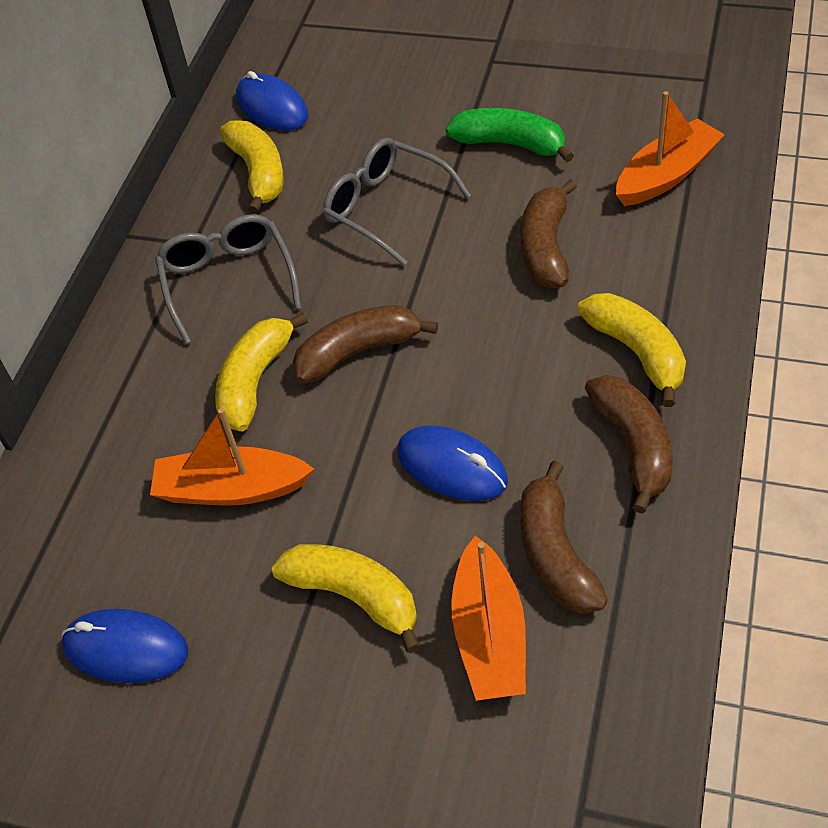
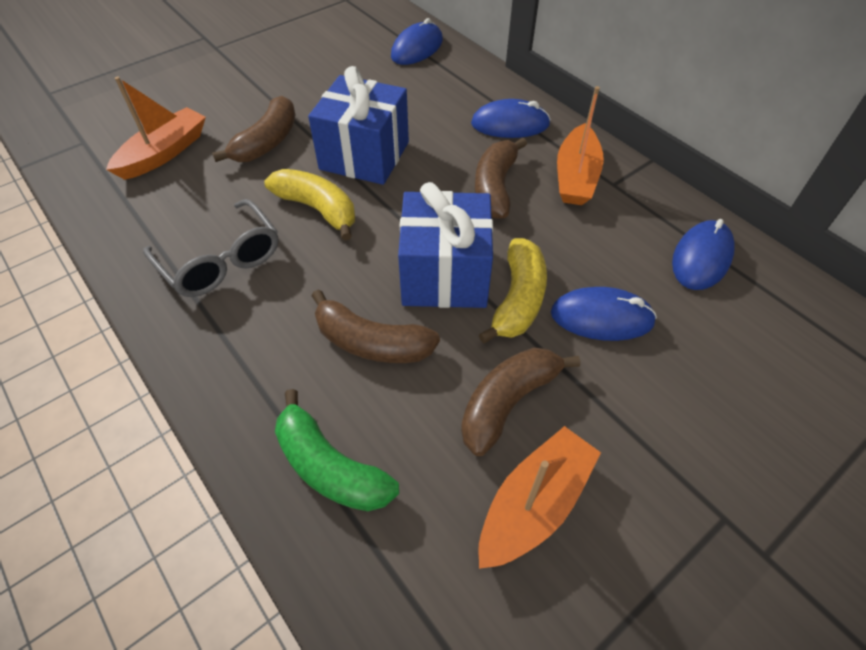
blue gift: 0 -> 2
blue mouse: 3 -> 4
grey glasses: 2 -> 1
yellow banana: 4 -> 2

